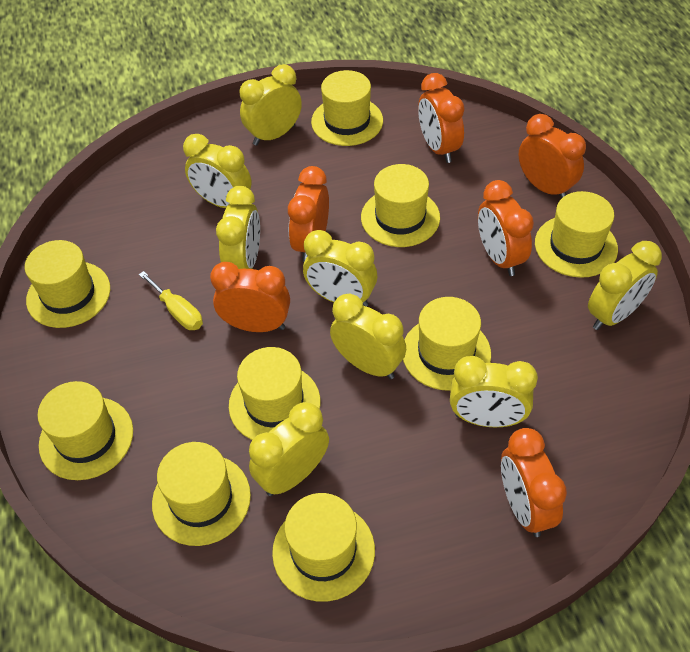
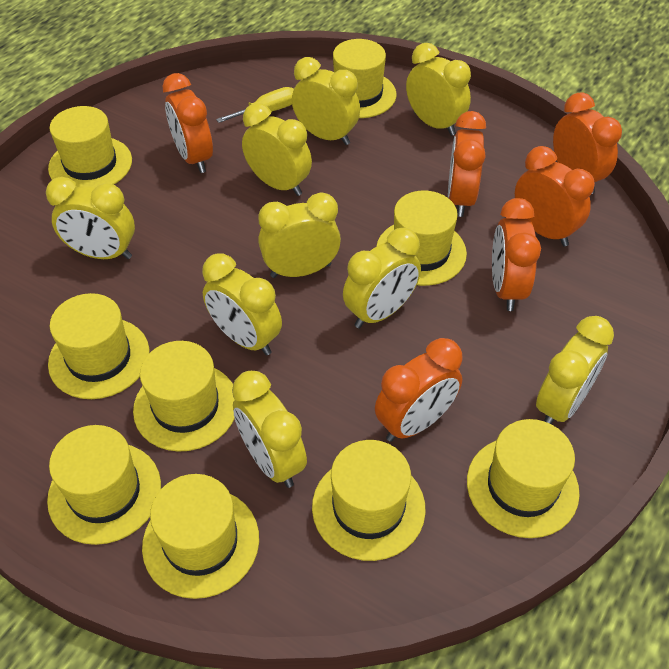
yellow clock: 8 -> 9

